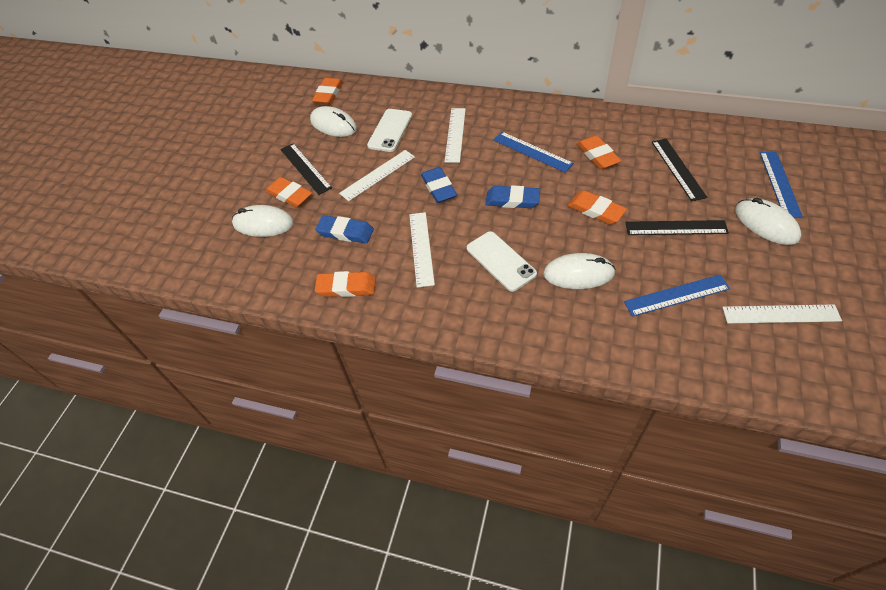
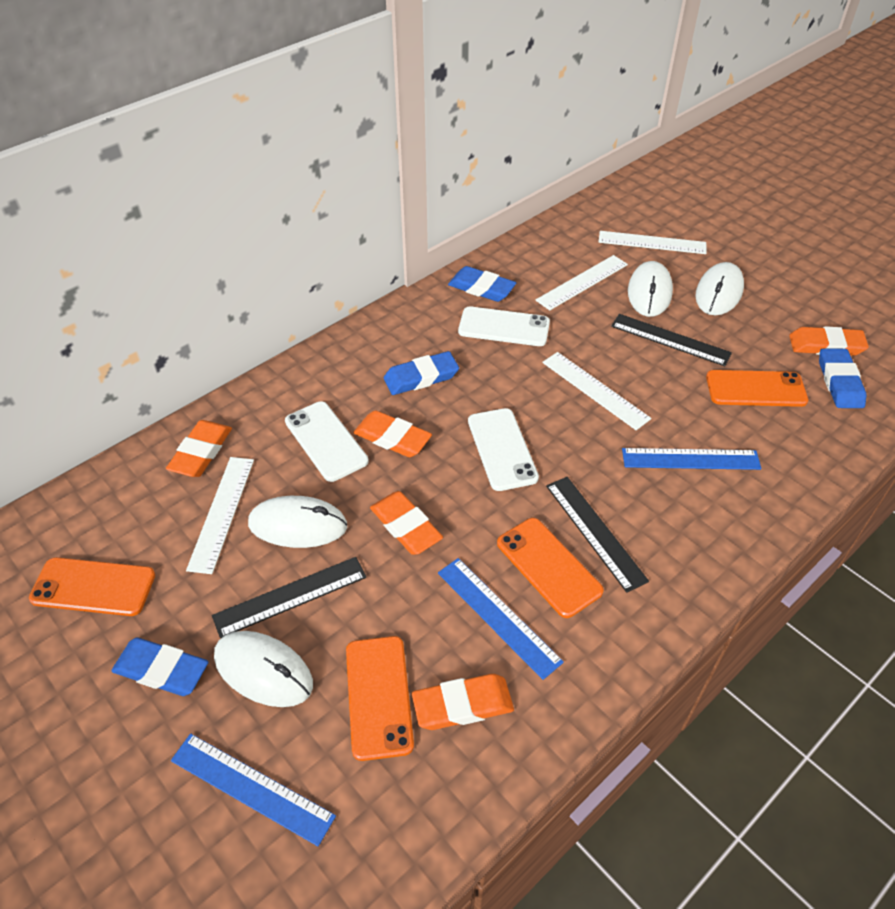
blue eraser: 3 -> 4
orange phone: 0 -> 4
white phone: 2 -> 3

